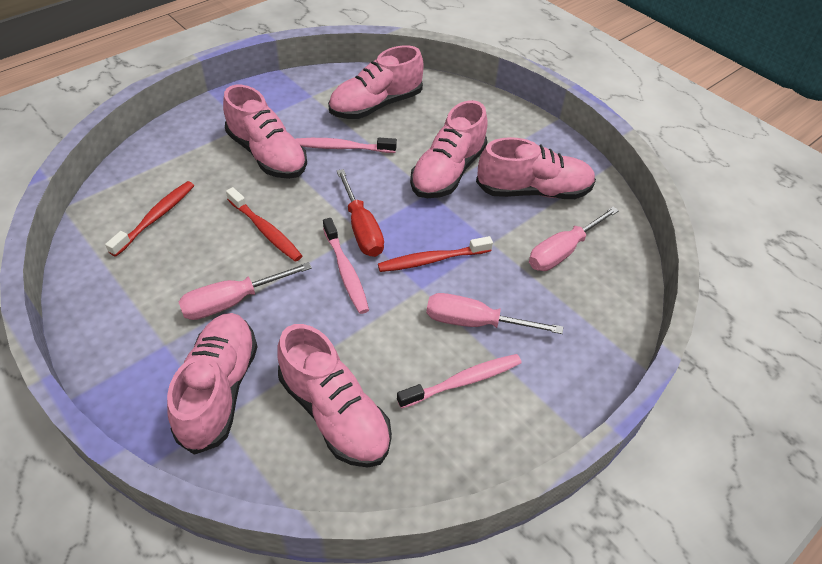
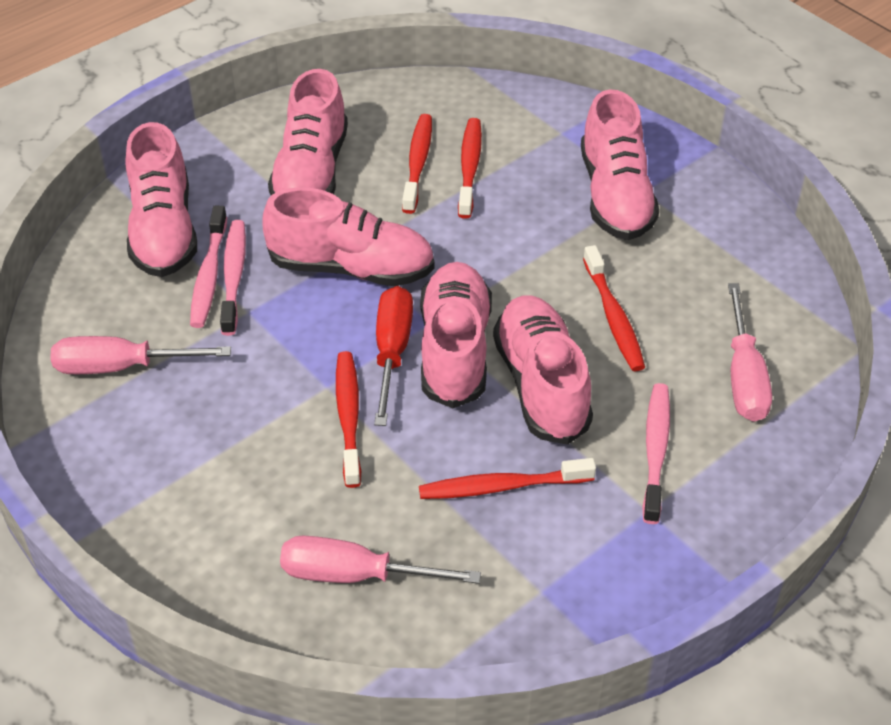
red toothbrush: 3 -> 5

